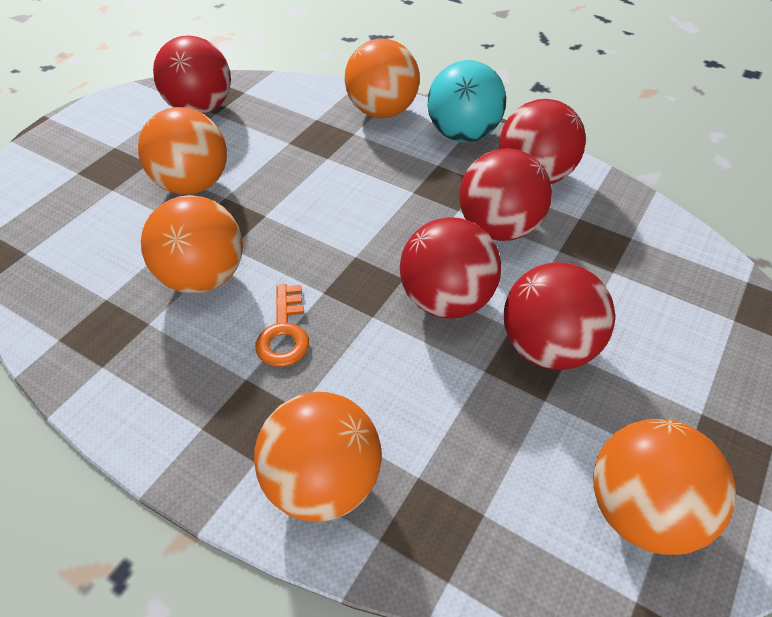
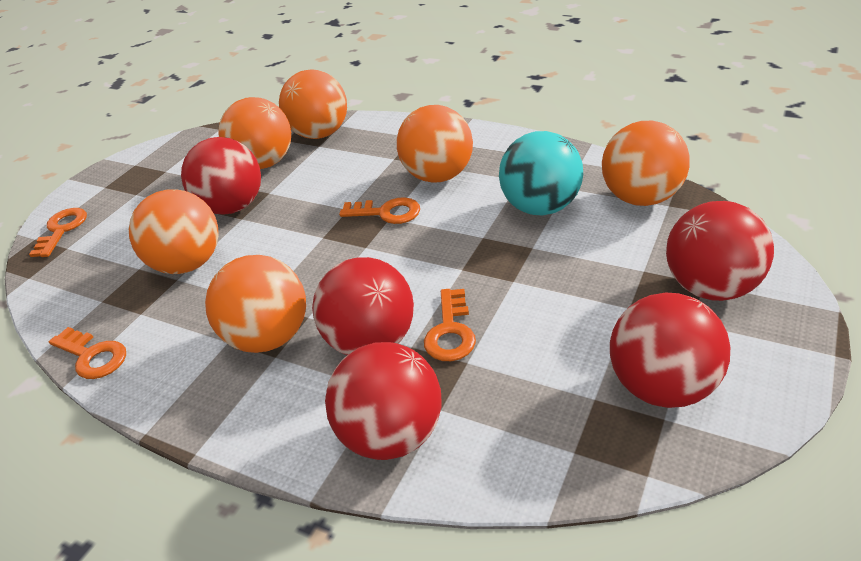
orange ball: 5 -> 6
orange key: 1 -> 4

